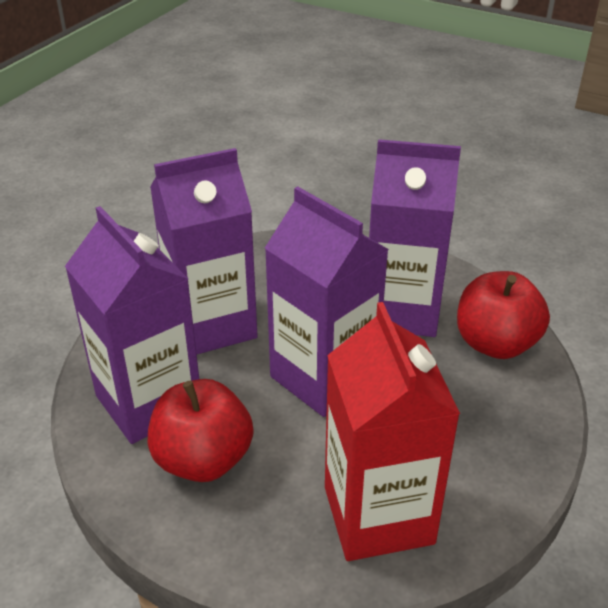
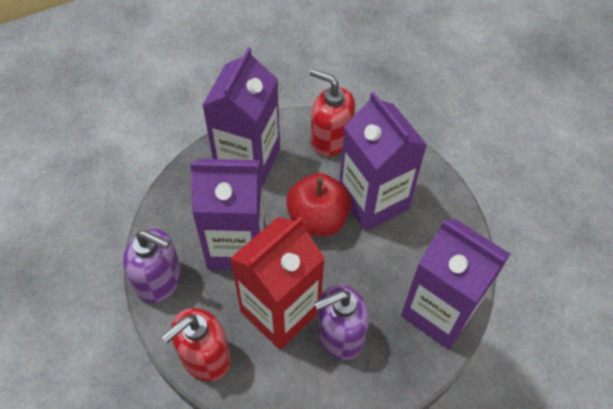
purple soap dispenser: 0 -> 2
red apple: 2 -> 1
red soap dispenser: 0 -> 2

